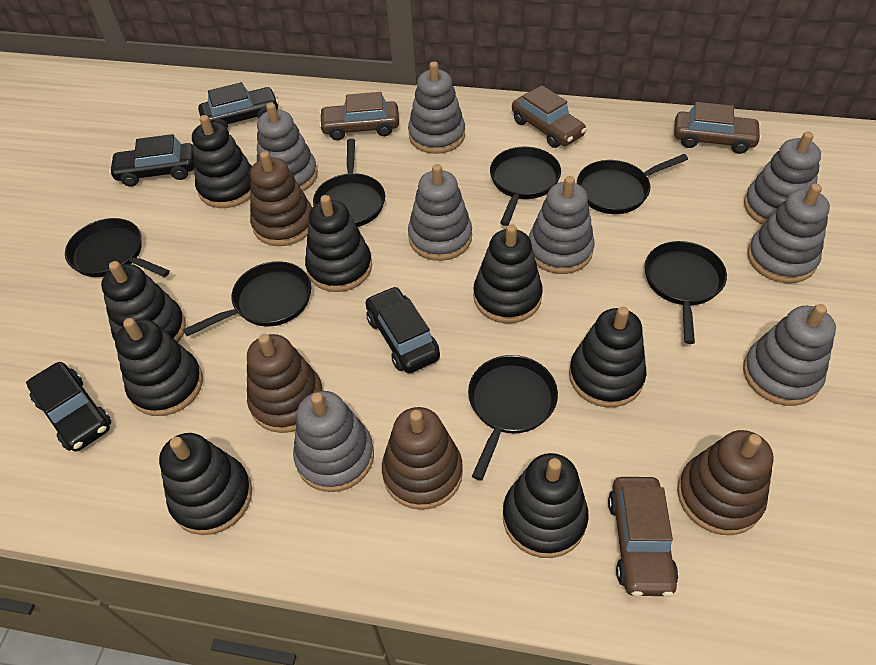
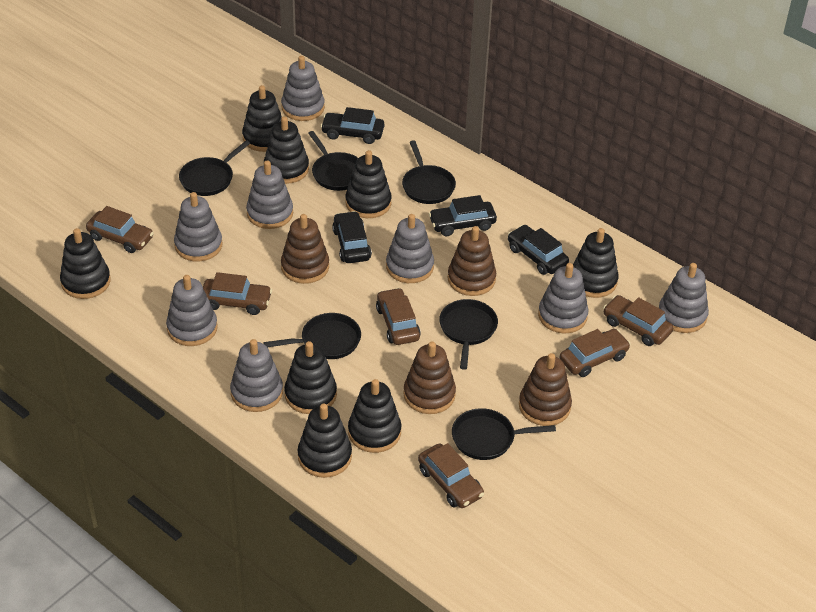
black pan: 7 -> 6
brown car: 4 -> 6

